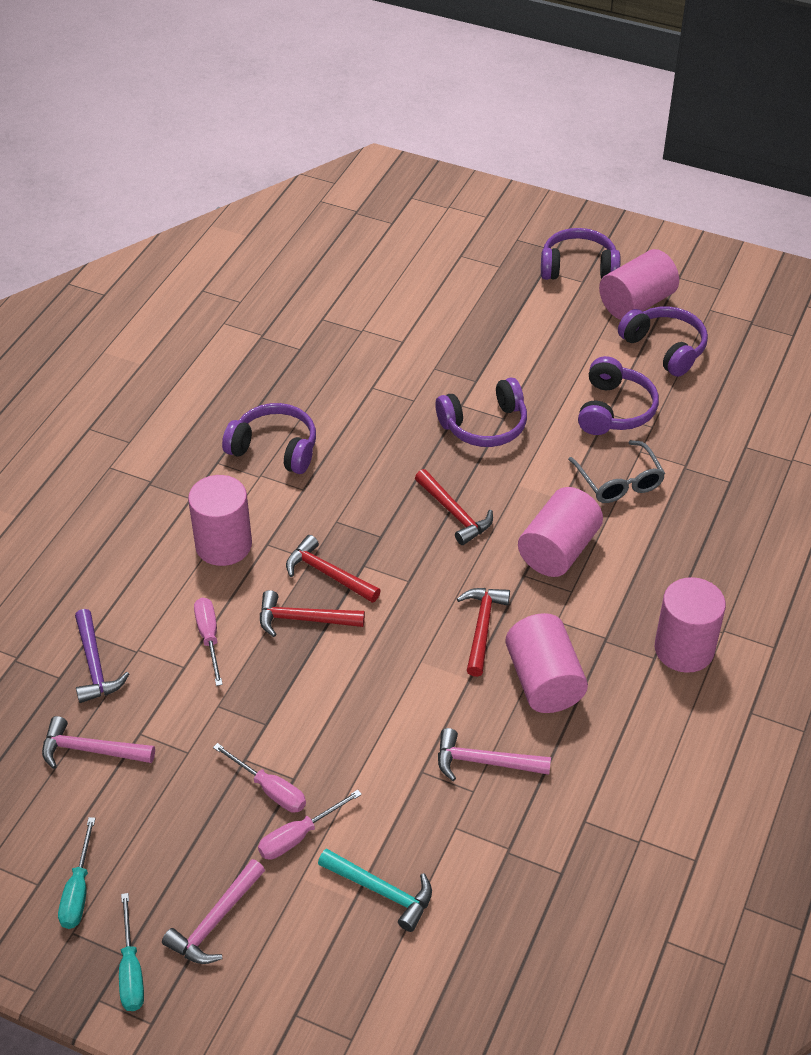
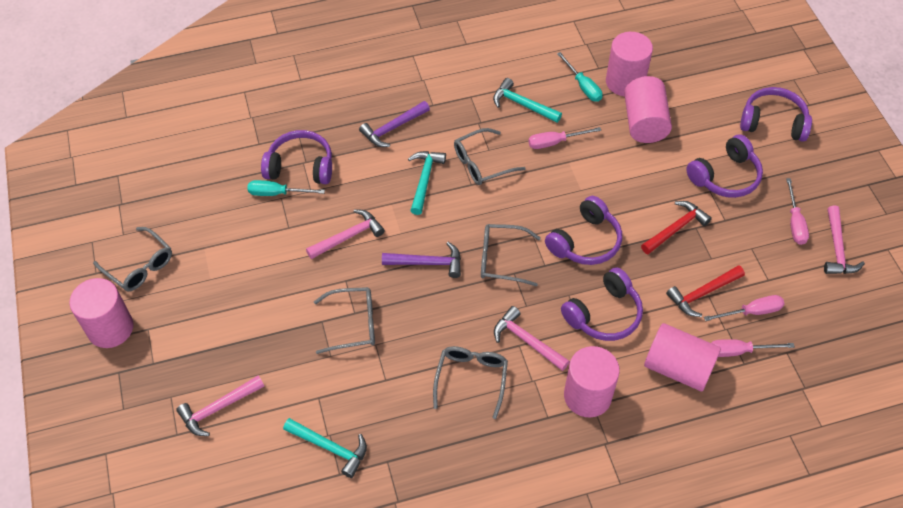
grey glasses: 1 -> 5
pink hammer: 3 -> 4
pink screwdriver: 3 -> 4
purple hammer: 1 -> 2
red hammer: 4 -> 2
turquoise hammer: 1 -> 3

